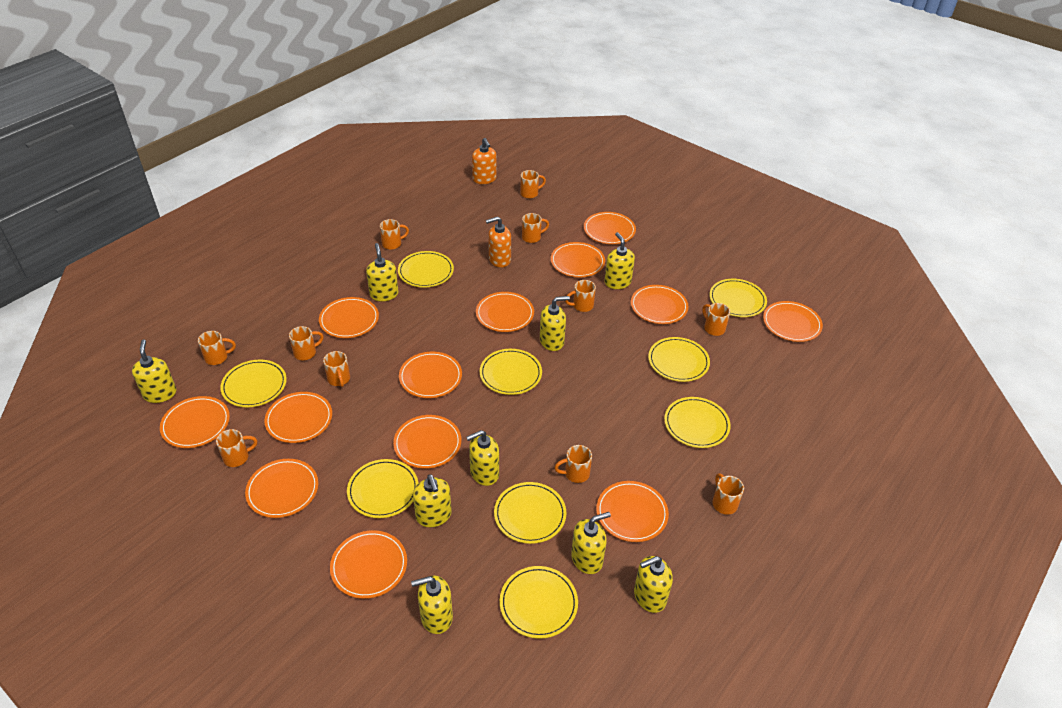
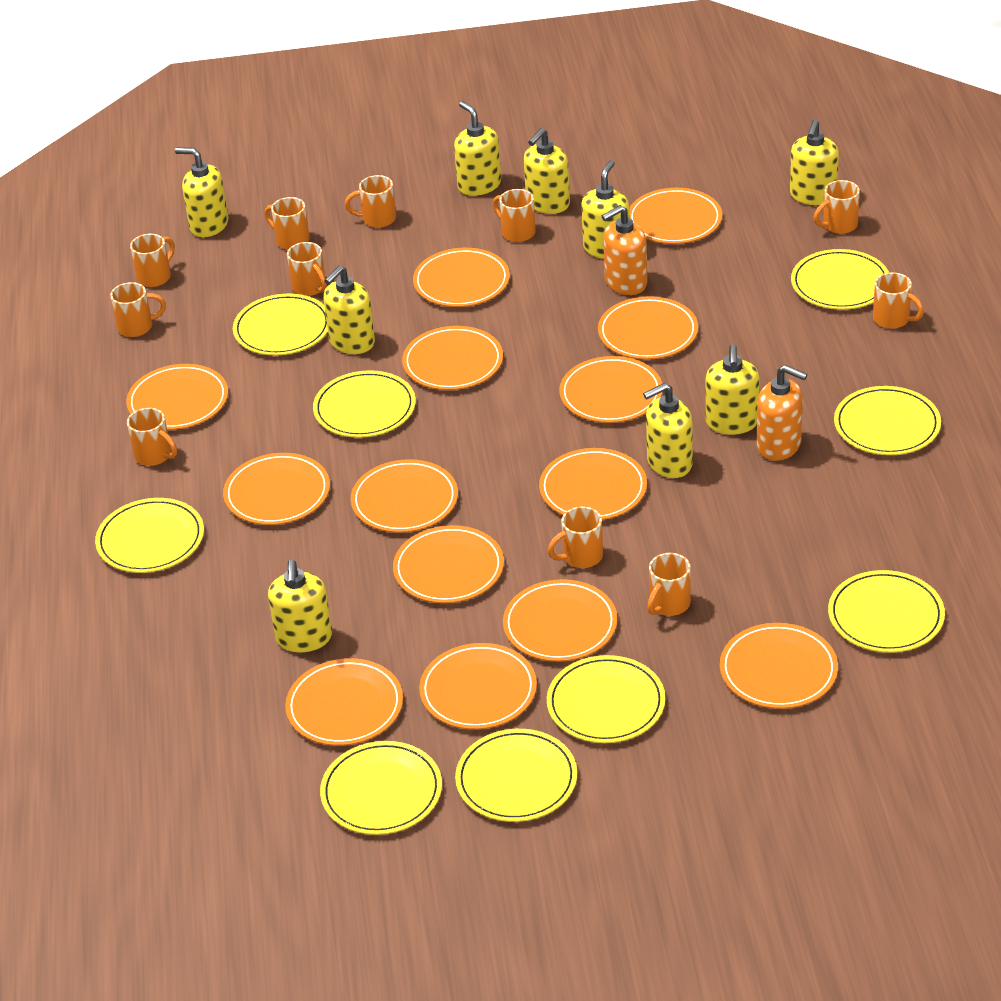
orange plate: 13 -> 14

